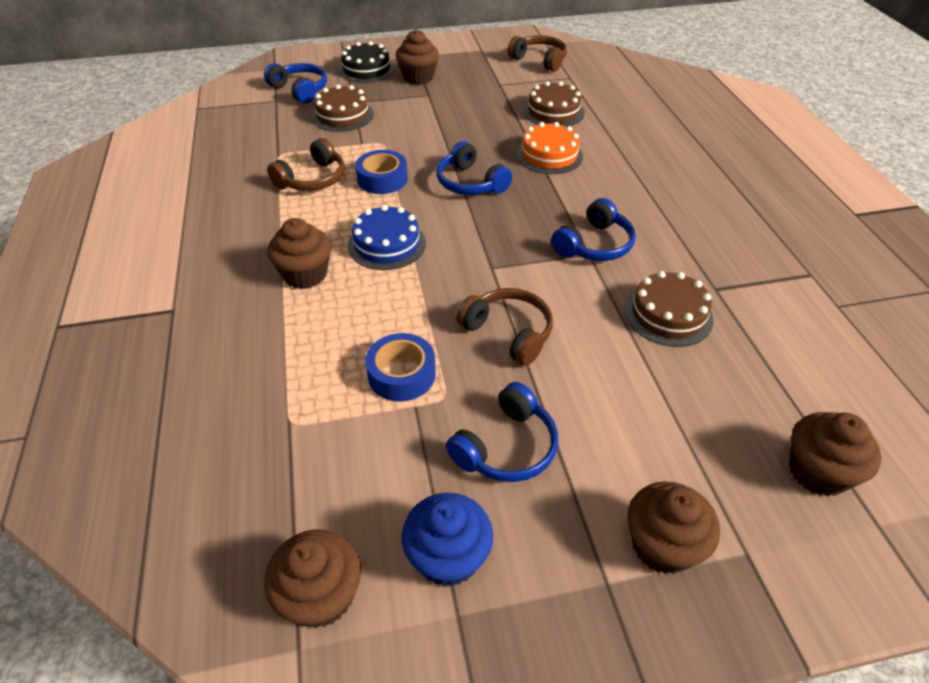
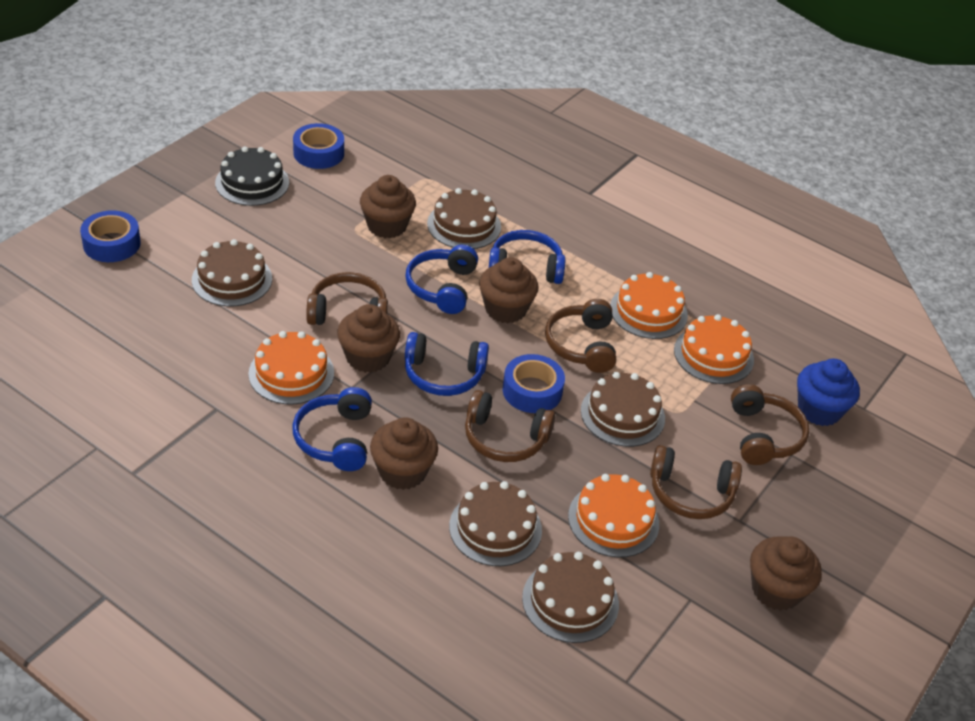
blue cake: 1 -> 0
blue tape: 2 -> 3
brown cake: 3 -> 5
brown headphones: 3 -> 5
orange cake: 1 -> 4

